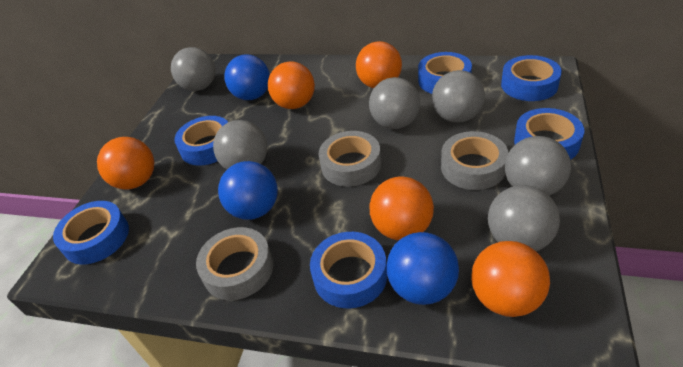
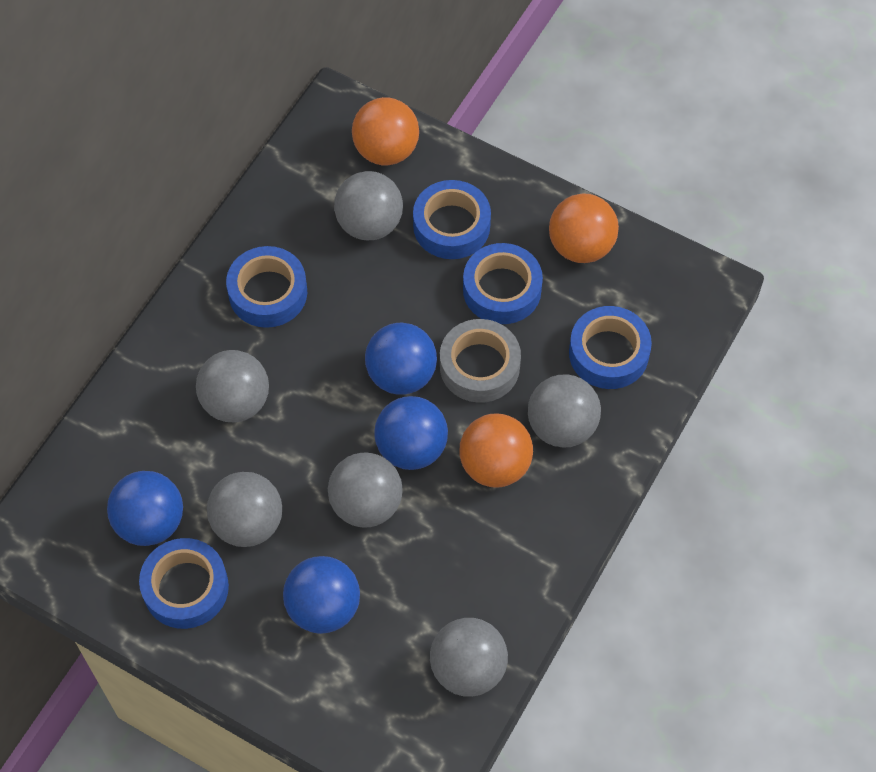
blue ball: 3 -> 4
blue tape: 6 -> 5
grey tape: 3 -> 1
orange ball: 5 -> 3

